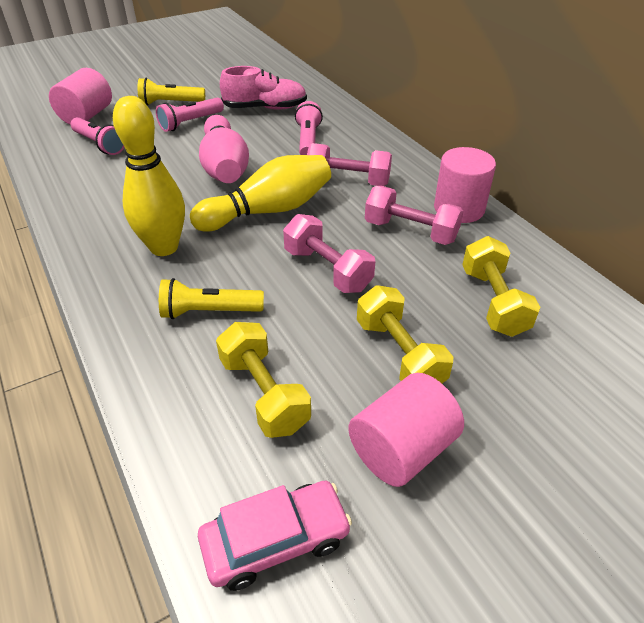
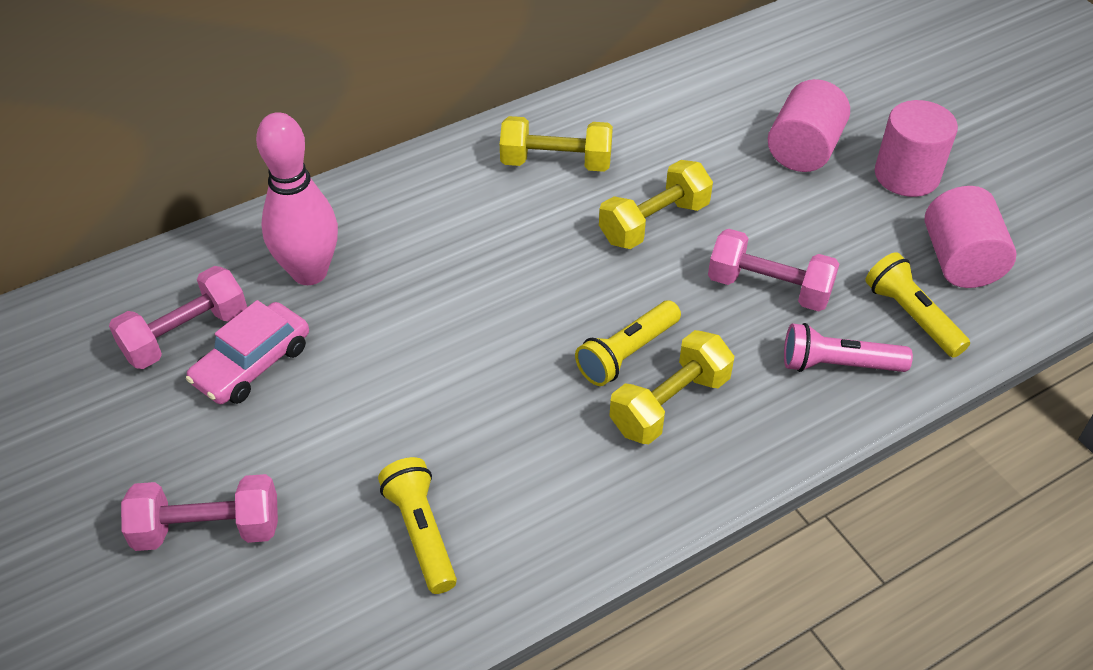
pink flashlight: 3 -> 1
pink shoe: 1 -> 0
yellow bowling pin: 2 -> 0
yellow flashlight: 2 -> 3

